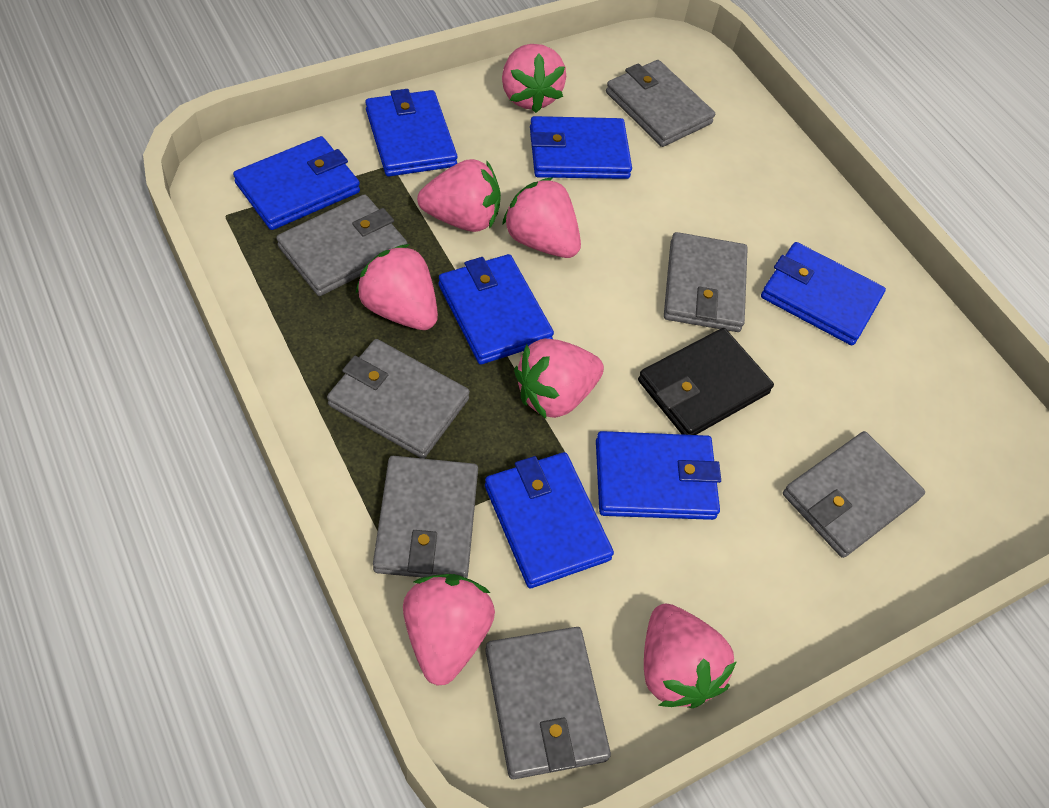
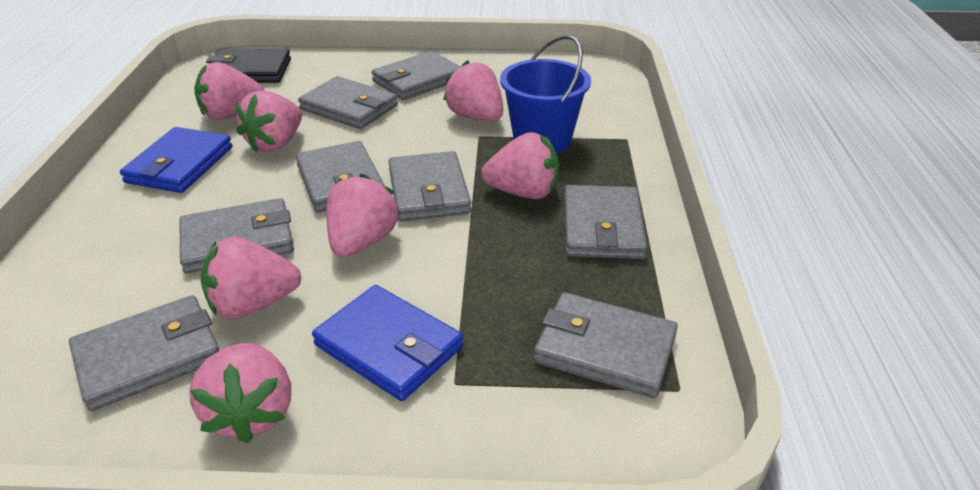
blue bucket: 0 -> 1
blue wallet: 7 -> 2
grey wallet: 7 -> 8

